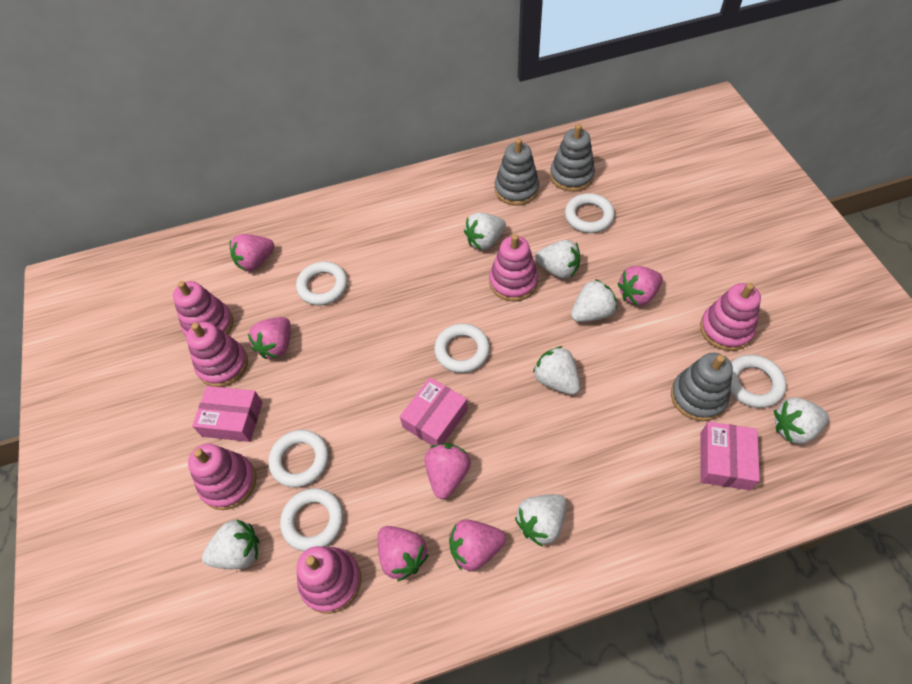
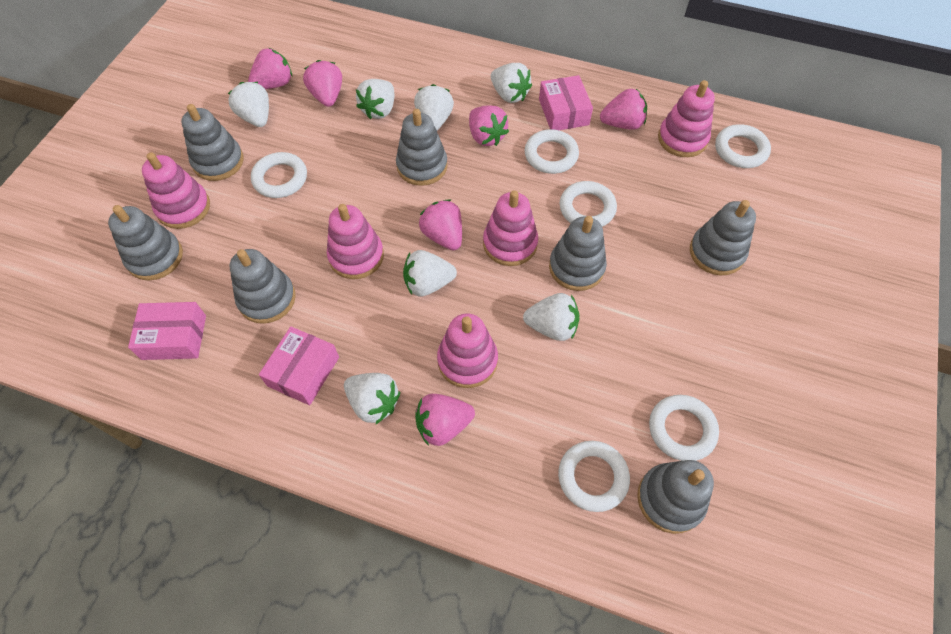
grey stacking toy: 3 -> 7
pink stacking toy: 6 -> 5

